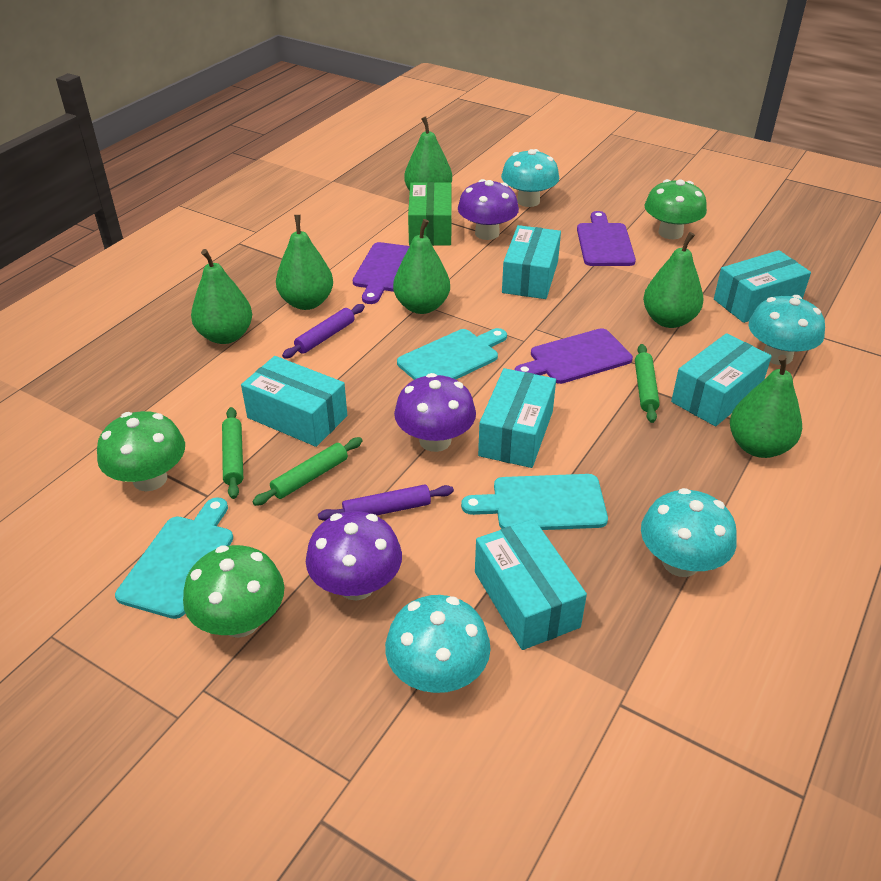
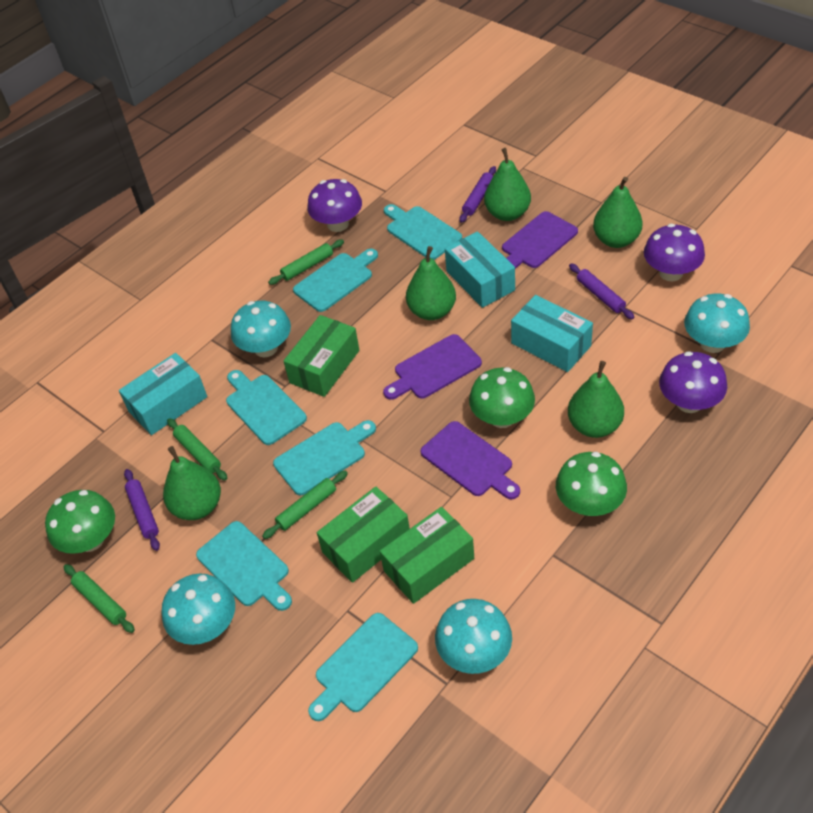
green box: 1 -> 3
green pear: 6 -> 5
green rolling pin: 3 -> 4
purple rolling pin: 2 -> 3
turquoise box: 6 -> 3
turquoise cutting board: 3 -> 6

